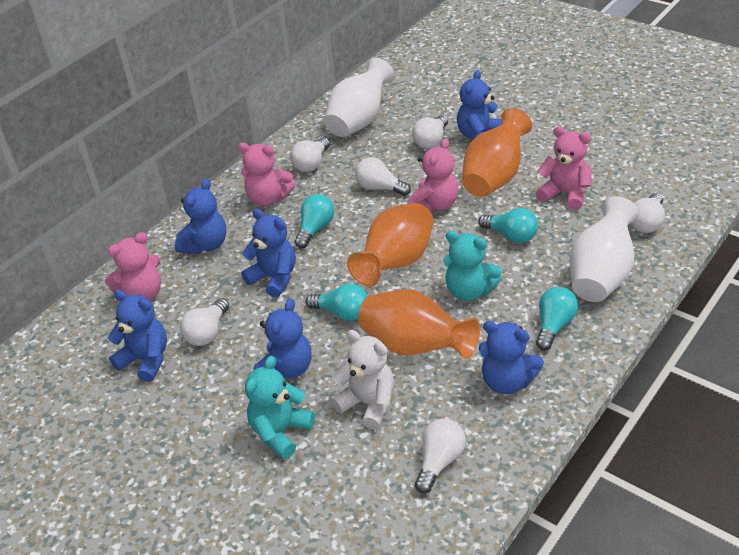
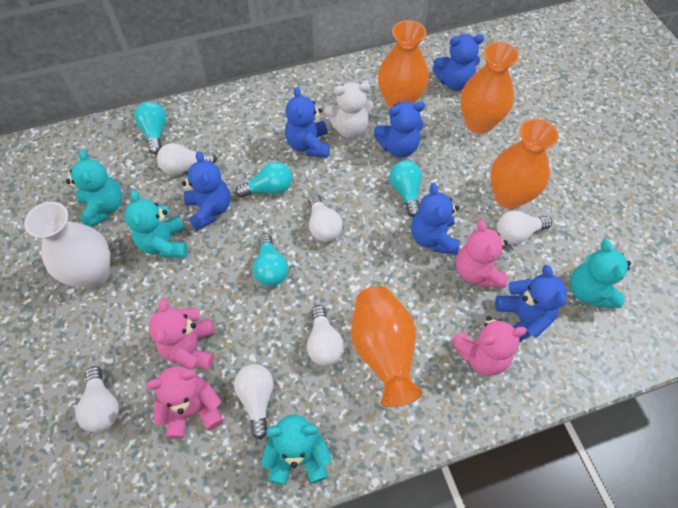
orange vase: 3 -> 4
turquoise teddy bear: 2 -> 4
white vase: 2 -> 1

